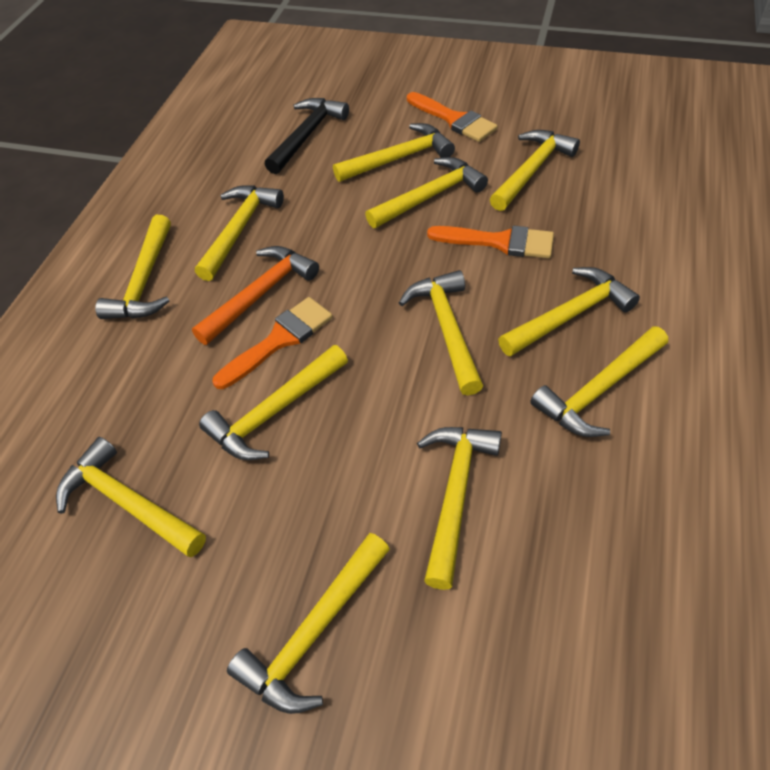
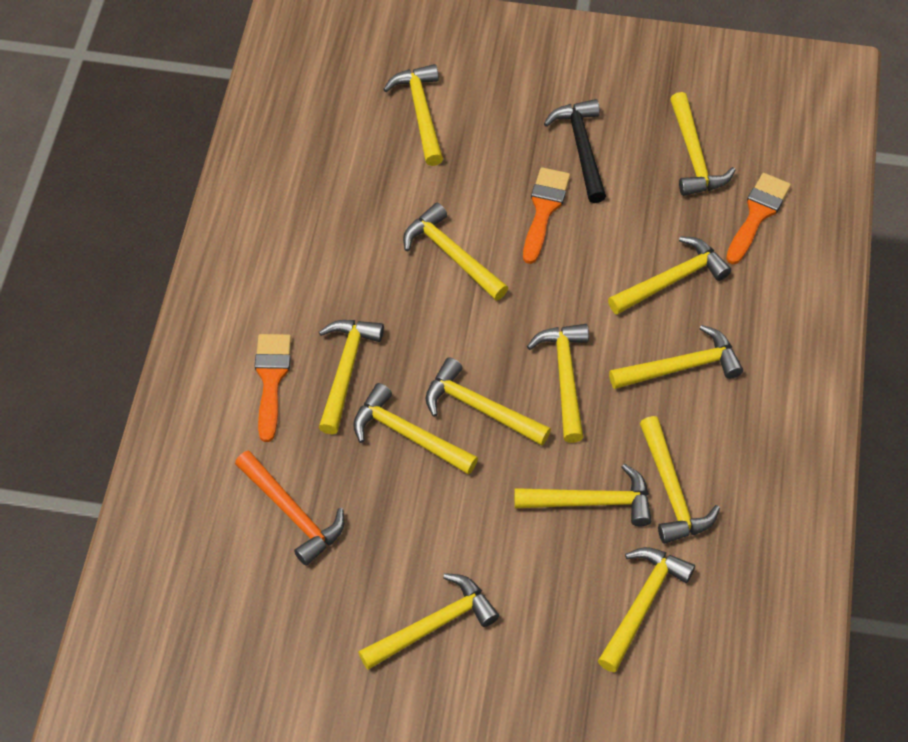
yellow hammer: 12 -> 13

